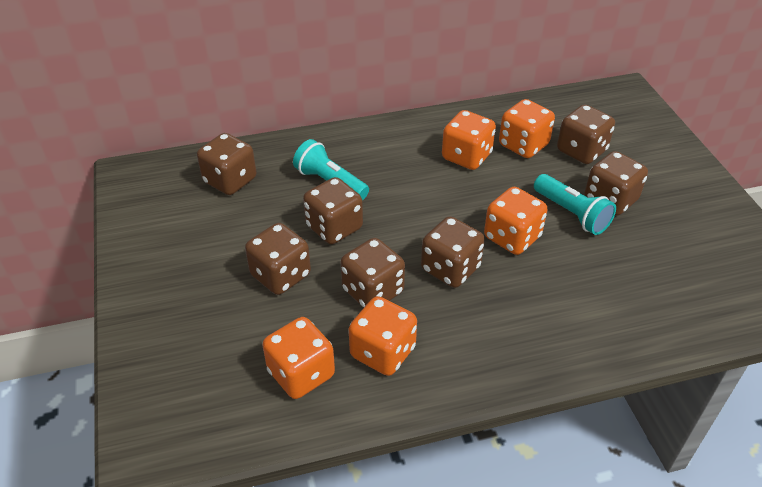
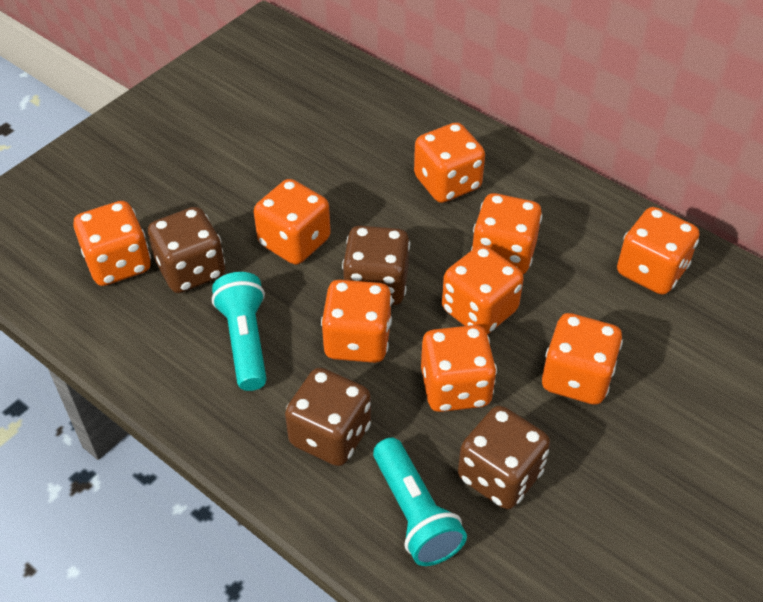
brown dice: 7 -> 4
orange dice: 5 -> 9

